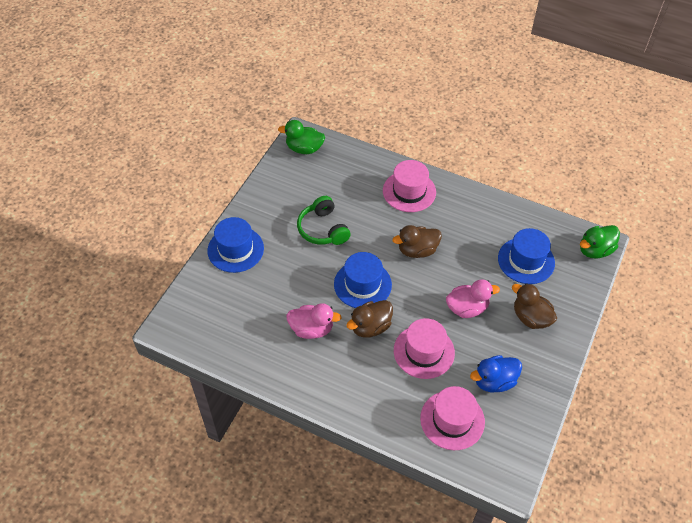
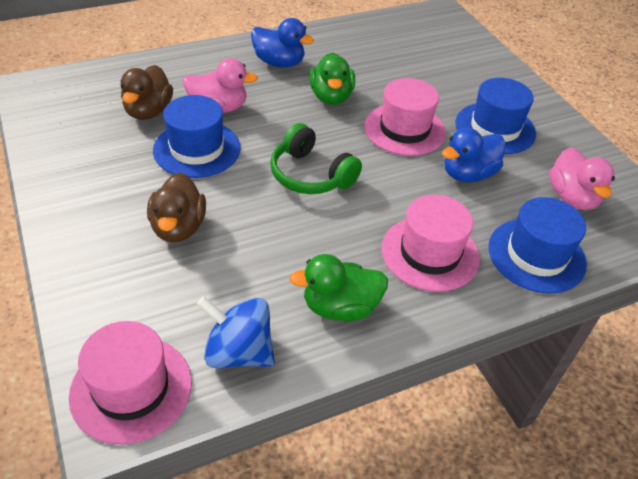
blue duck: 1 -> 2
blue spinning top: 0 -> 1
brown duck: 3 -> 2

